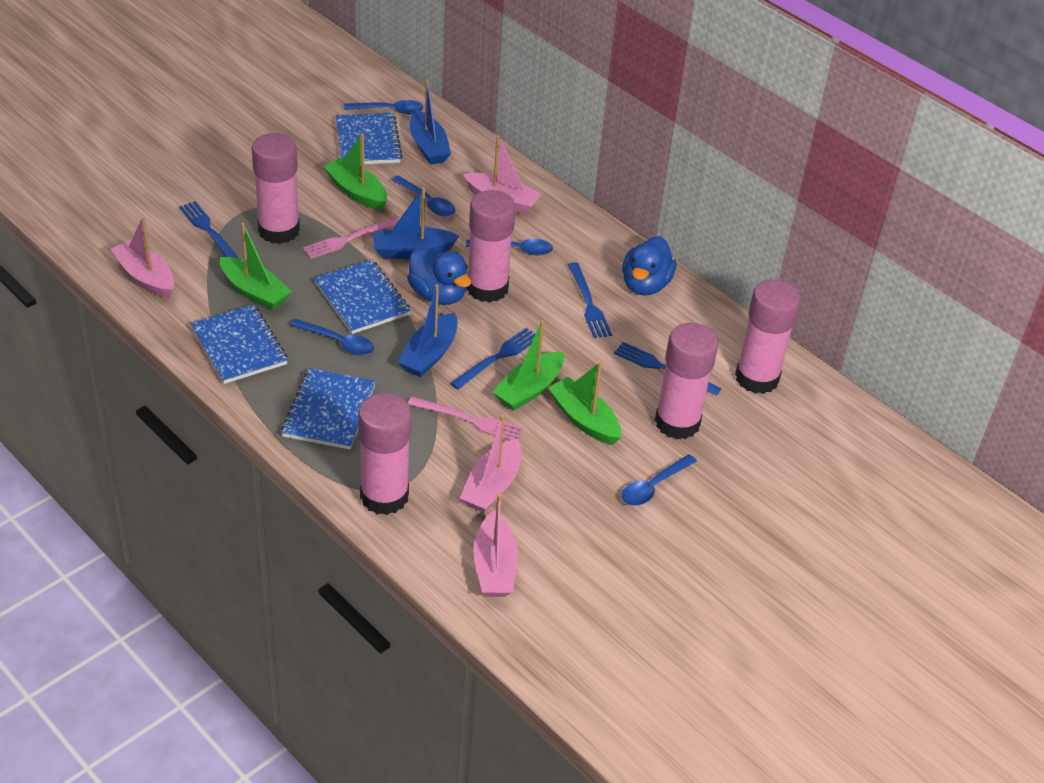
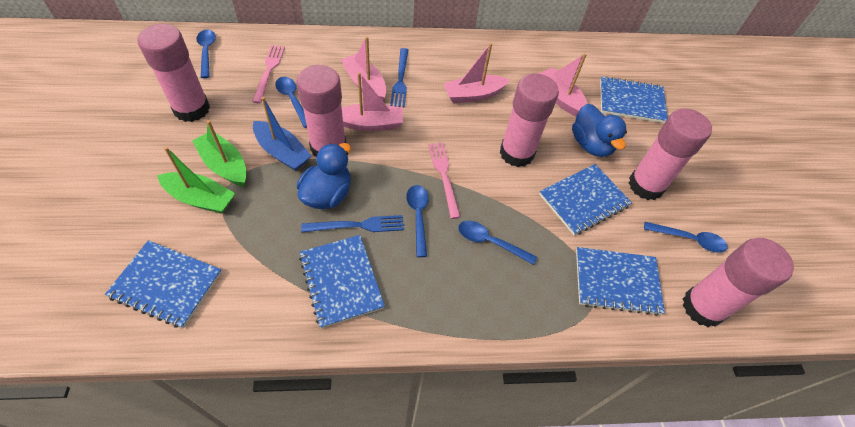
blue boat: 3 -> 1
blue fork: 4 -> 2
blue notebook: 4 -> 5
green boat: 4 -> 2

